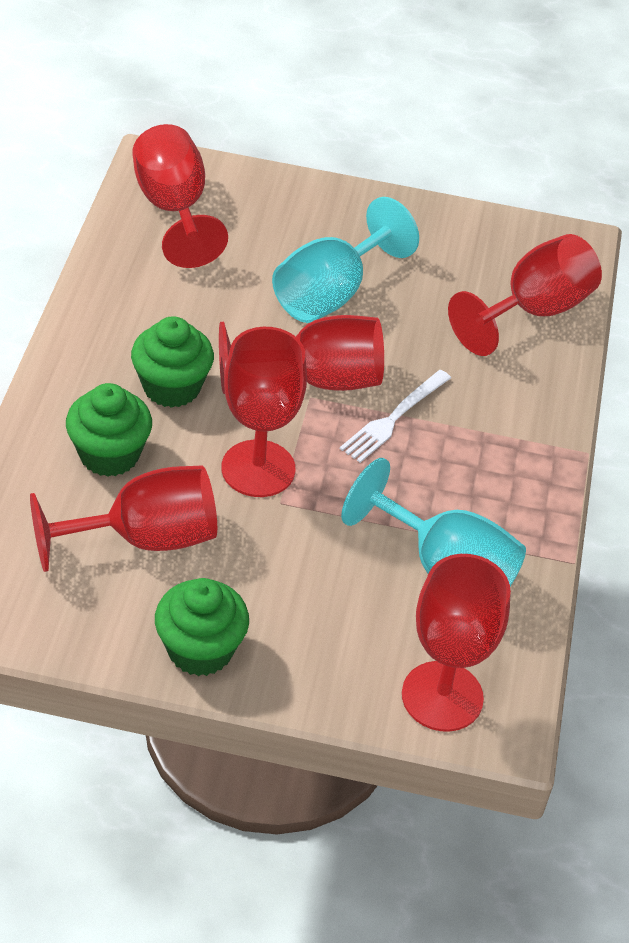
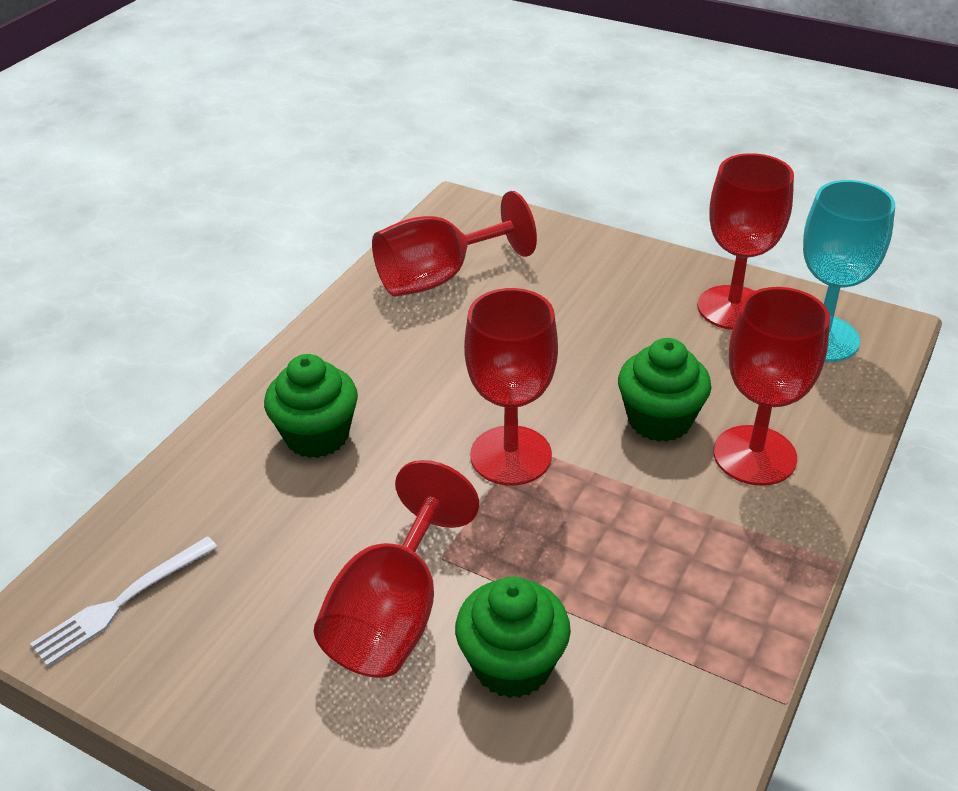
red goblet: 6 -> 5
turquoise goblet: 2 -> 1

